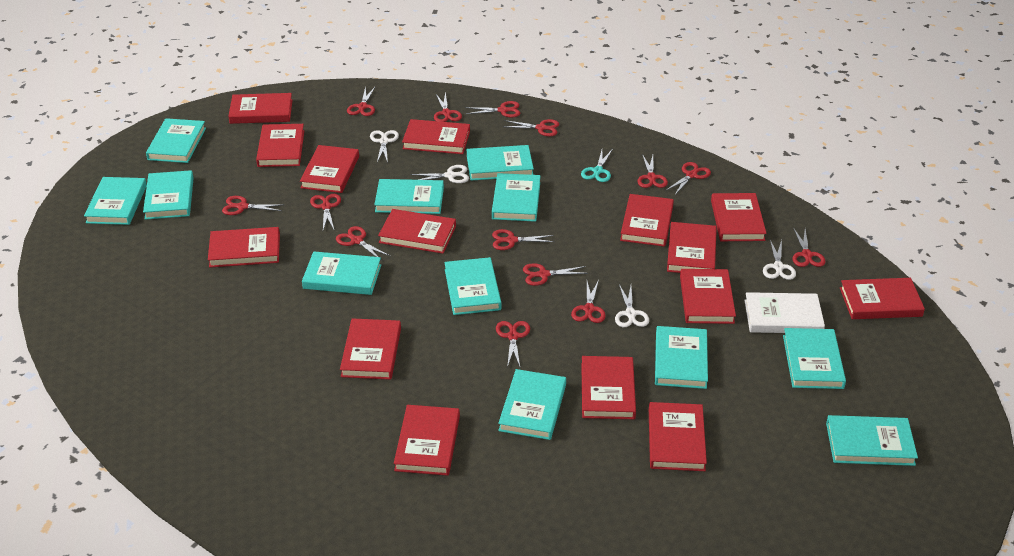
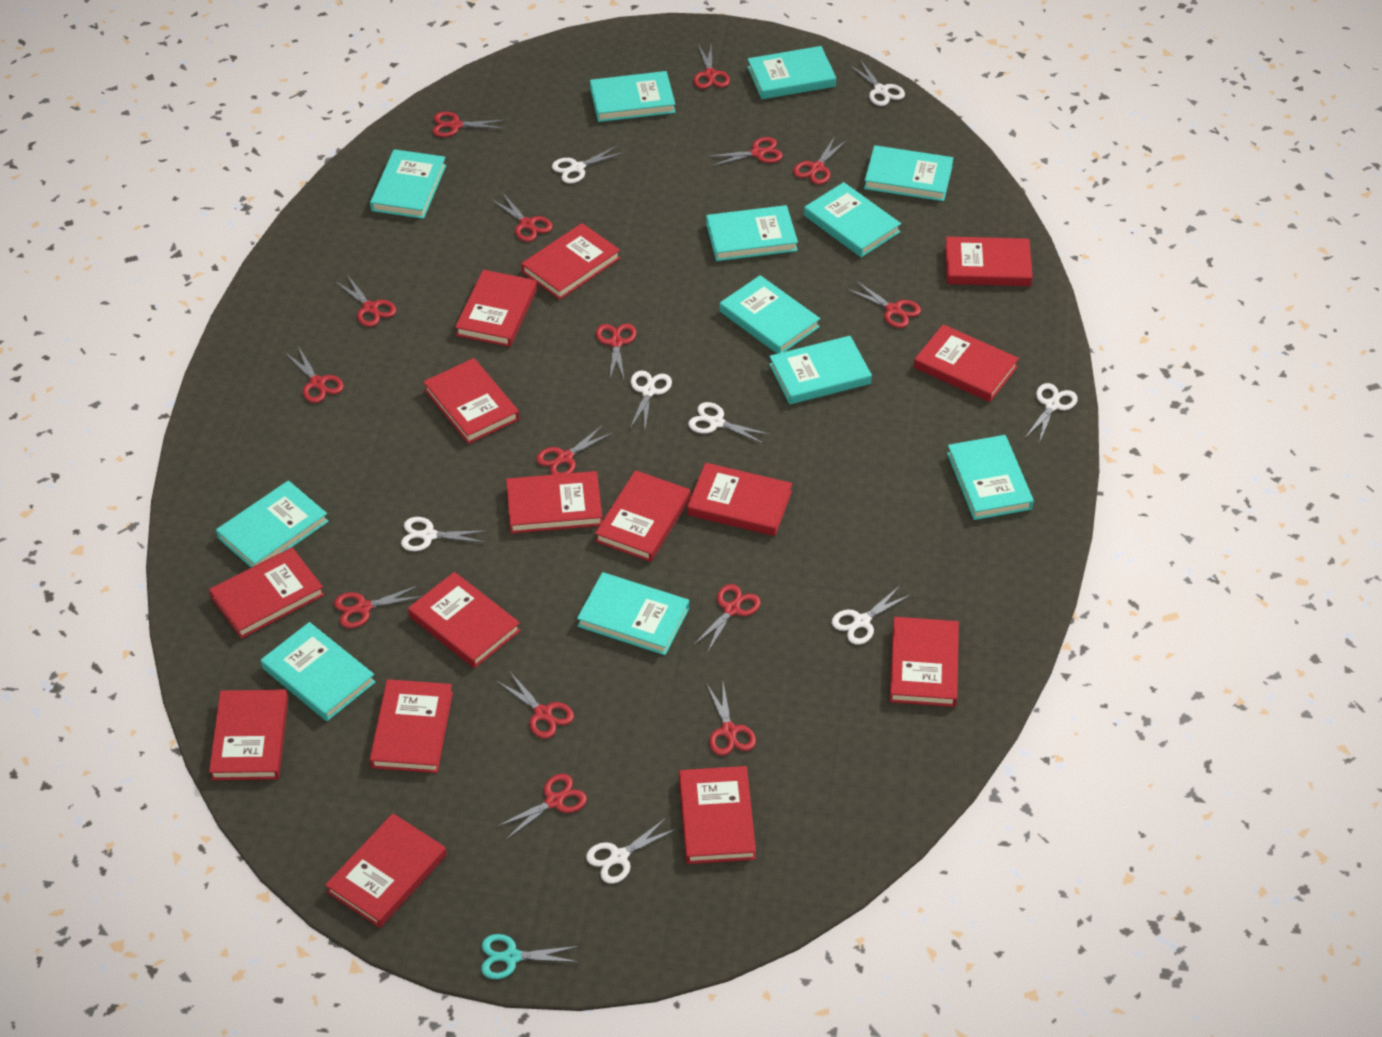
red scissors: 14 -> 15
white book: 1 -> 0
white scissors: 4 -> 8

